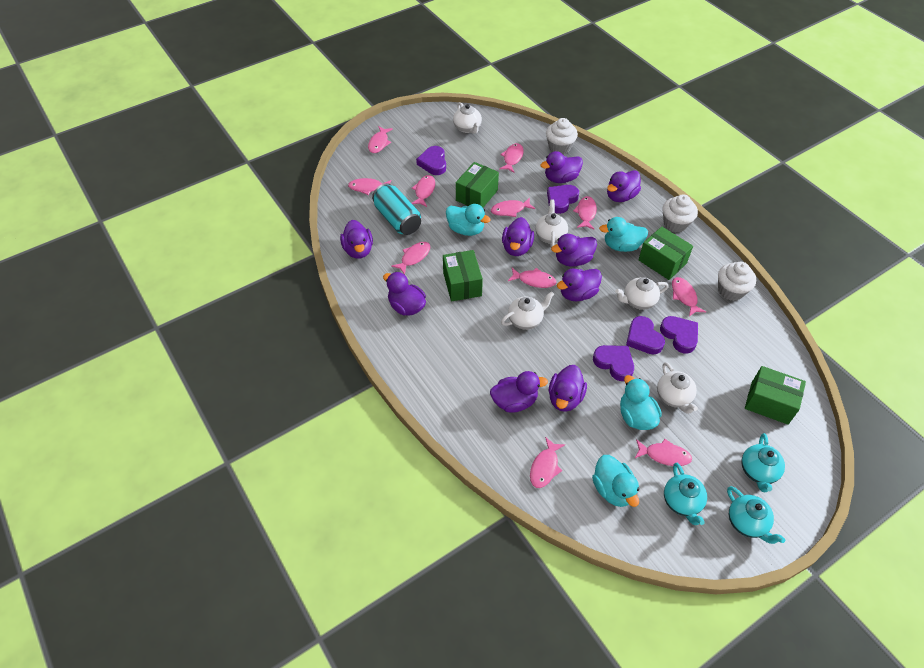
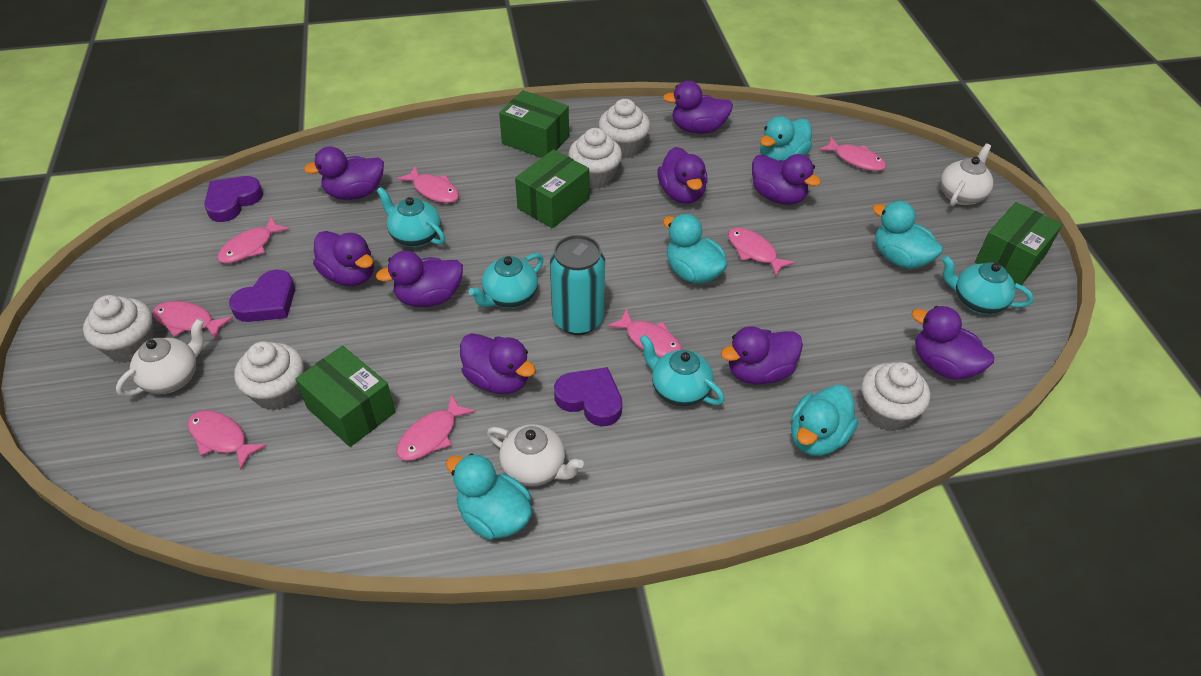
pink fish: 11 -> 8
purple heart: 5 -> 3
turquoise duck: 4 -> 5
turquoise teapot: 3 -> 4
white cupcake: 3 -> 5
white teapot: 5 -> 3

